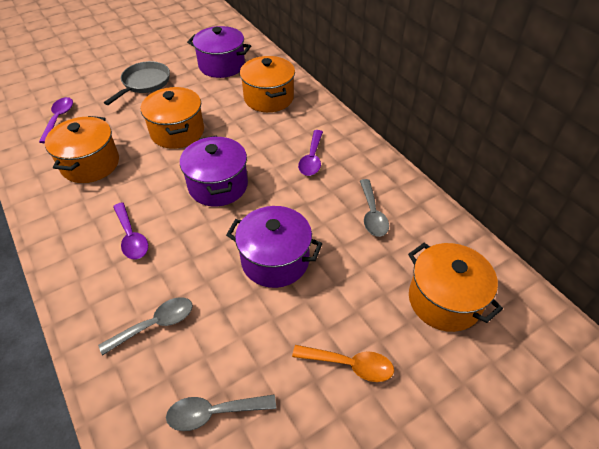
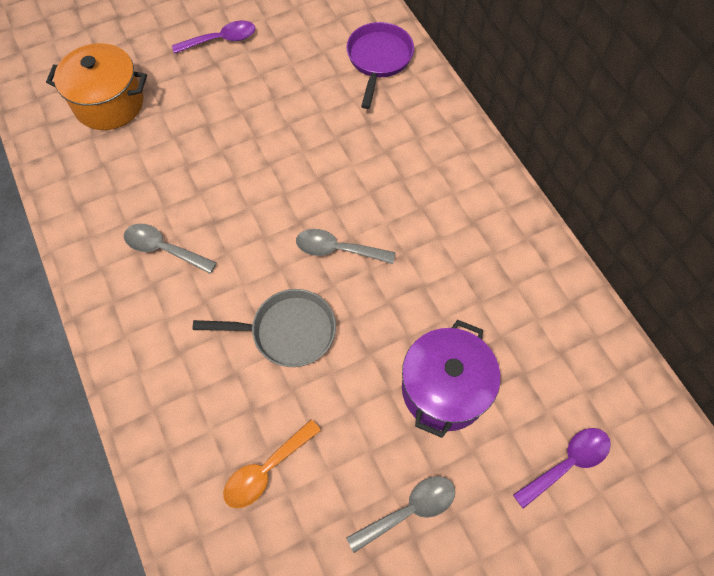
orange pot: 4 -> 1
purple pan: 0 -> 1
purple pot: 3 -> 1
purple spoon: 3 -> 2

